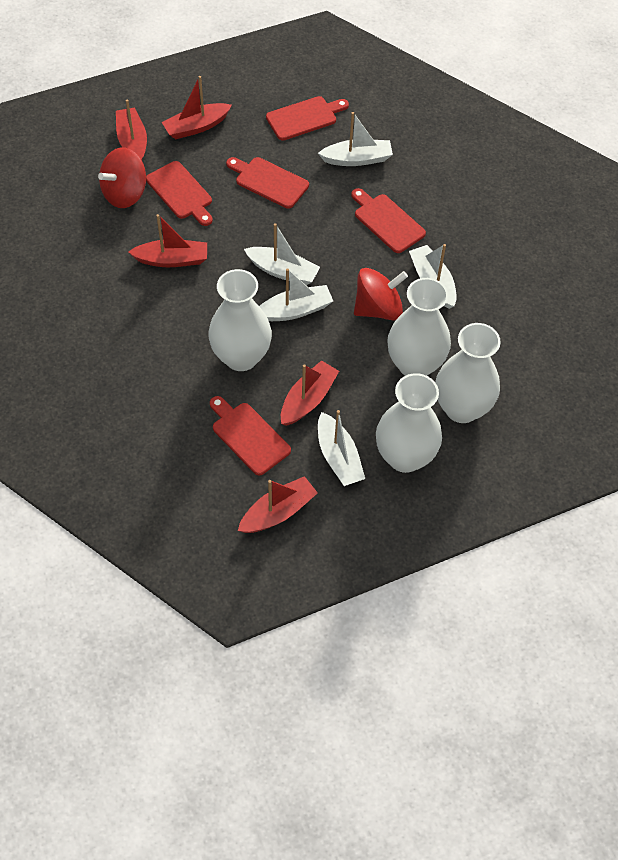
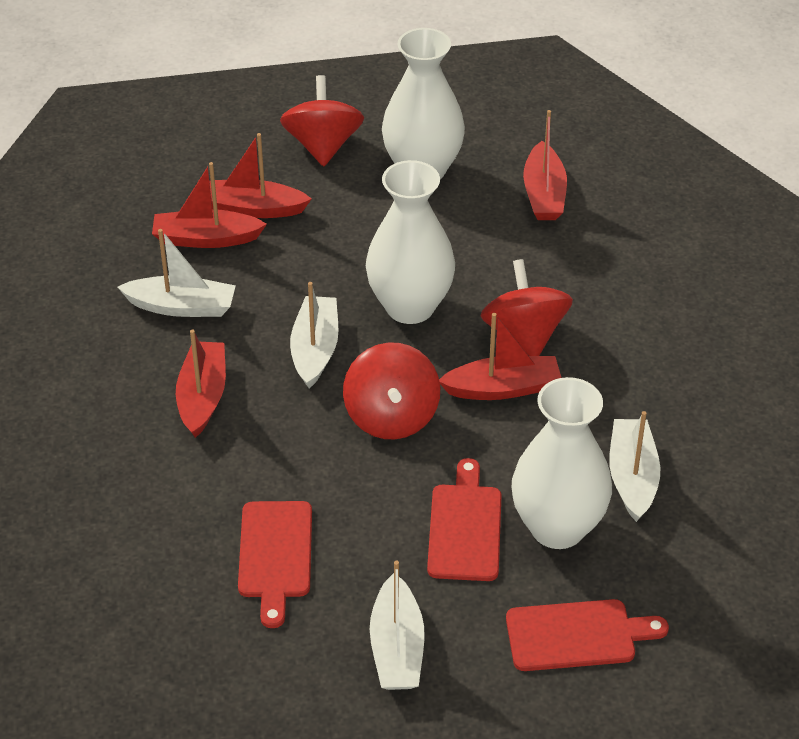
red cutting board: 5 -> 3
red spinning top: 2 -> 3
white boat: 5 -> 4
white vase: 4 -> 3

